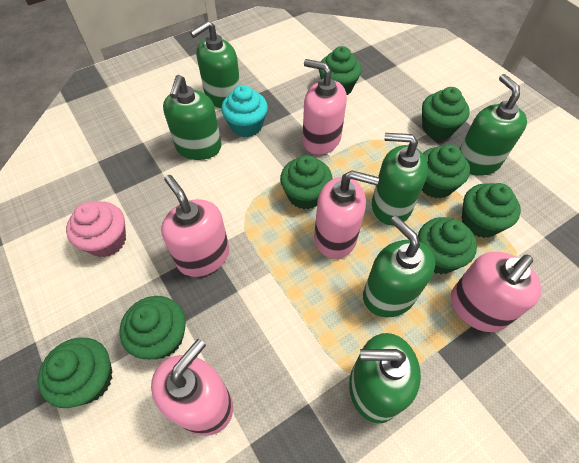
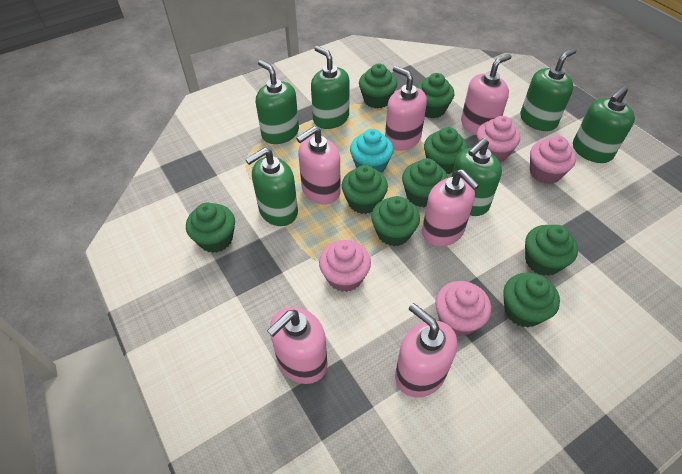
green cupcake: 8 -> 9
pink cupcake: 1 -> 4
pink soap dispenser: 5 -> 6

